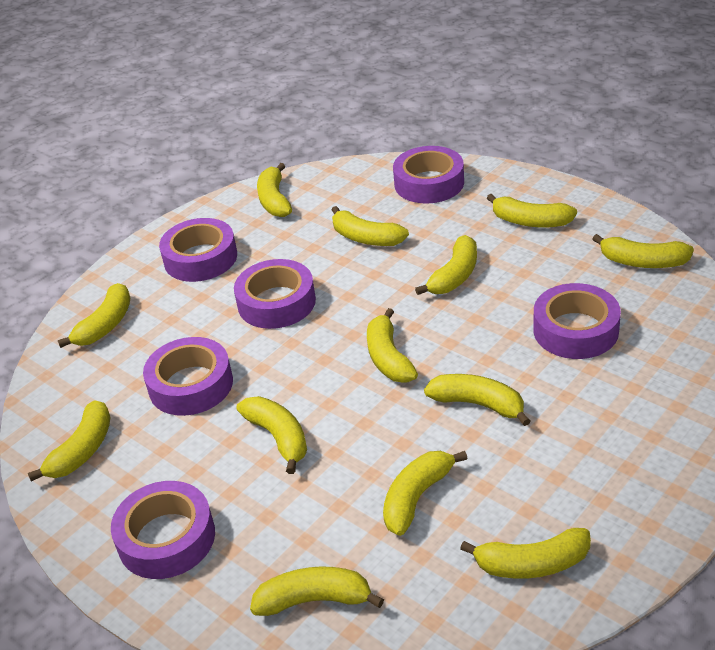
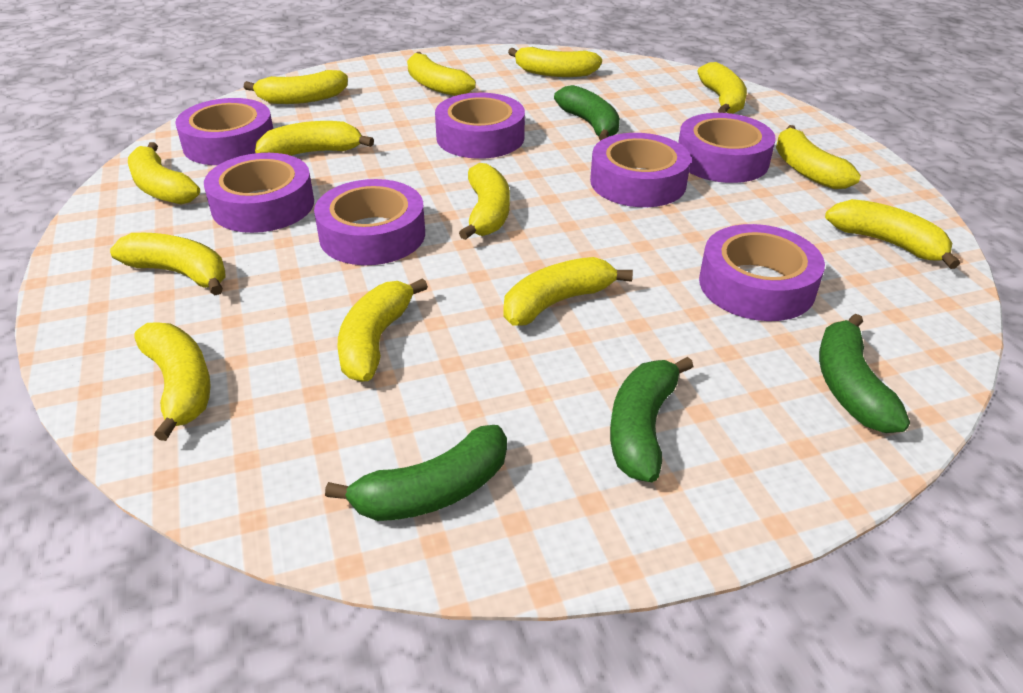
green banana: 0 -> 4
purple tape: 6 -> 7

